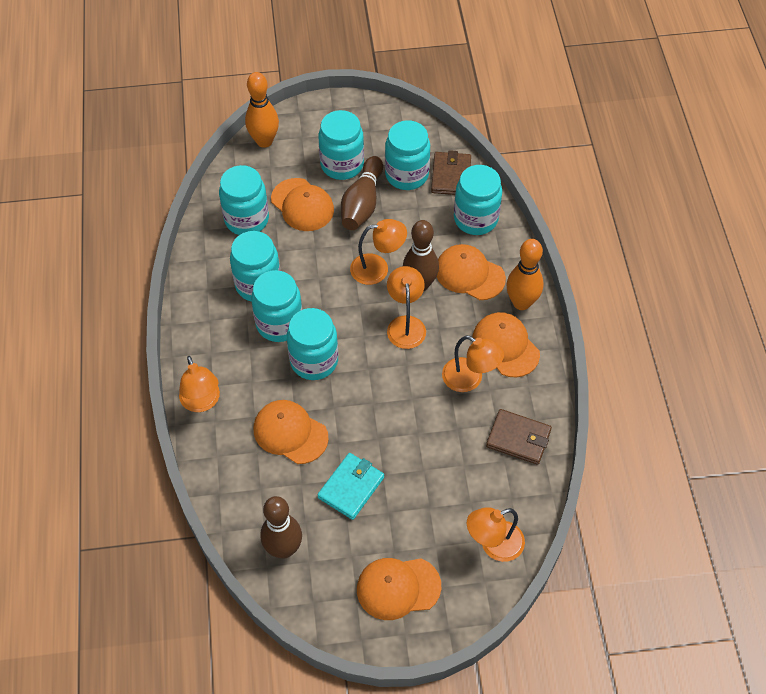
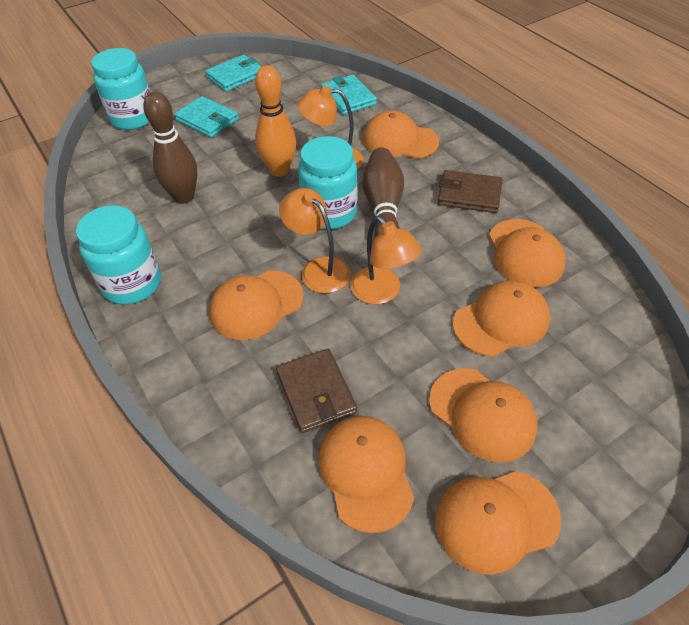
brown bowling pin: 3 -> 2
orange bowling pin: 2 -> 1
orange cap: 5 -> 7
orange lamp: 5 -> 3
turquoise jar: 7 -> 3
turquoise wallet: 1 -> 3

